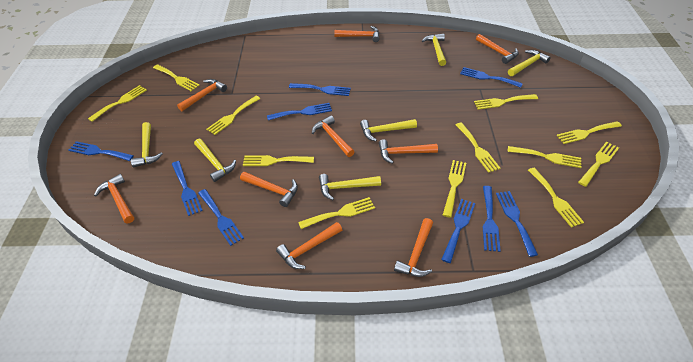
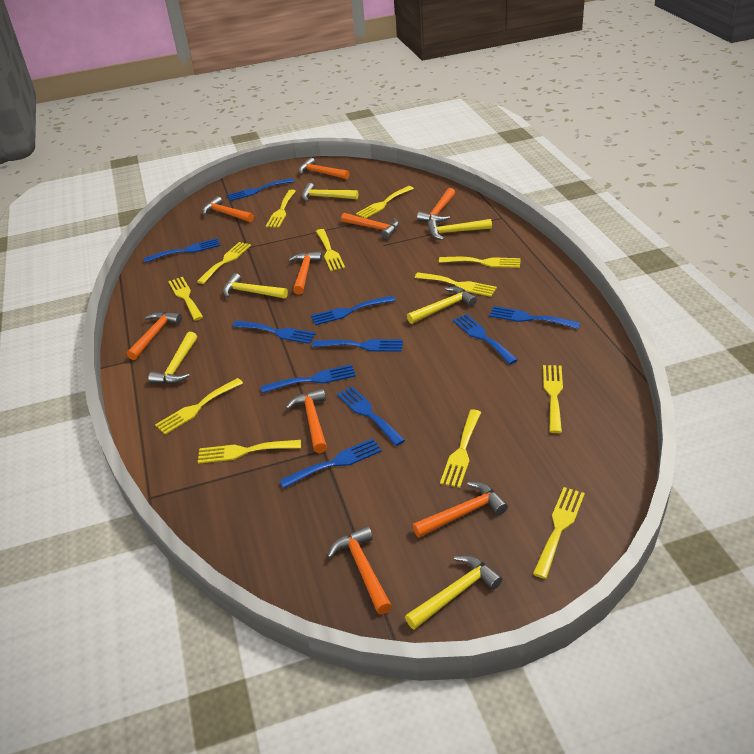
blue fork: 9 -> 10

